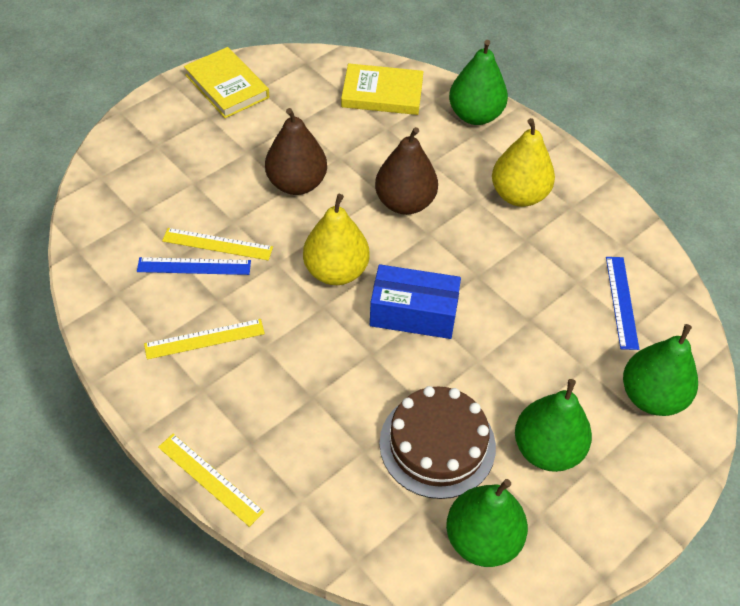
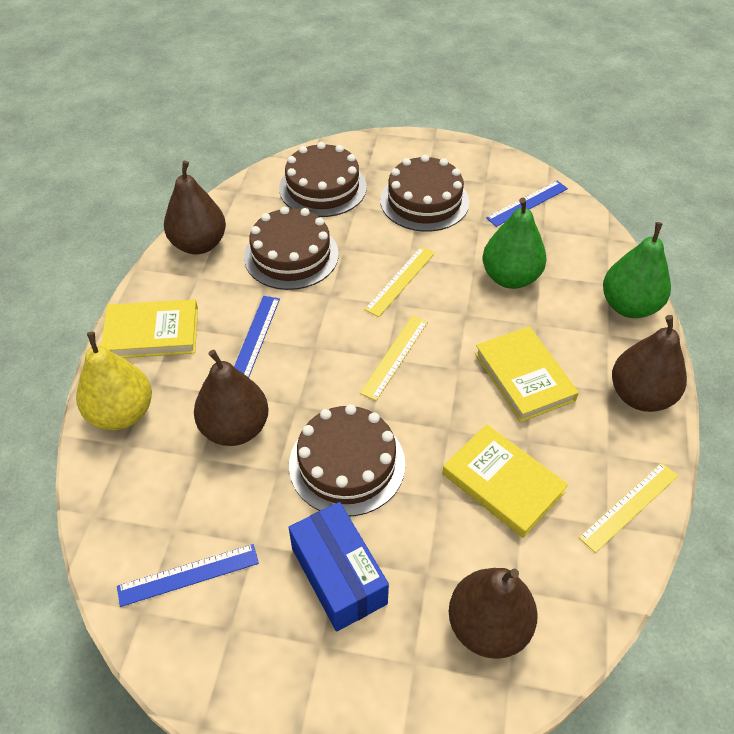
blue ruler: 2 -> 3
brown cake: 1 -> 4
brown pear: 2 -> 4
green pear: 4 -> 2
yellow book: 2 -> 3
yellow pear: 2 -> 1

